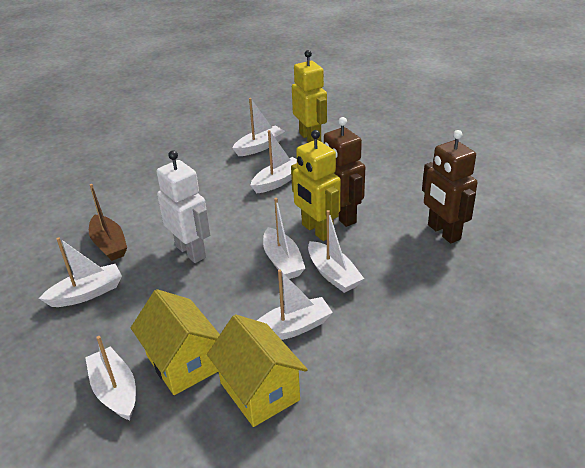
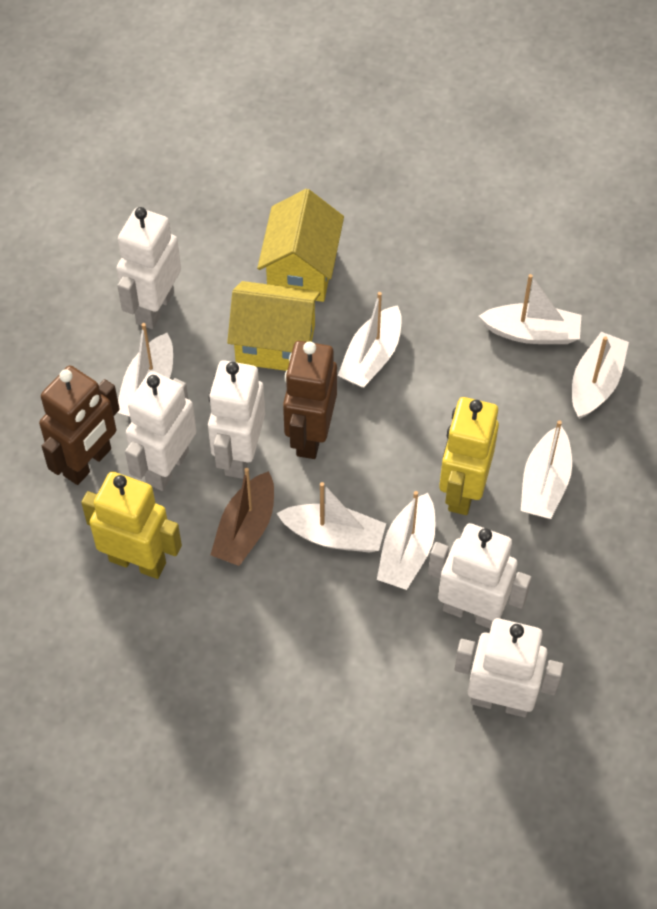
white robot: 1 -> 5

